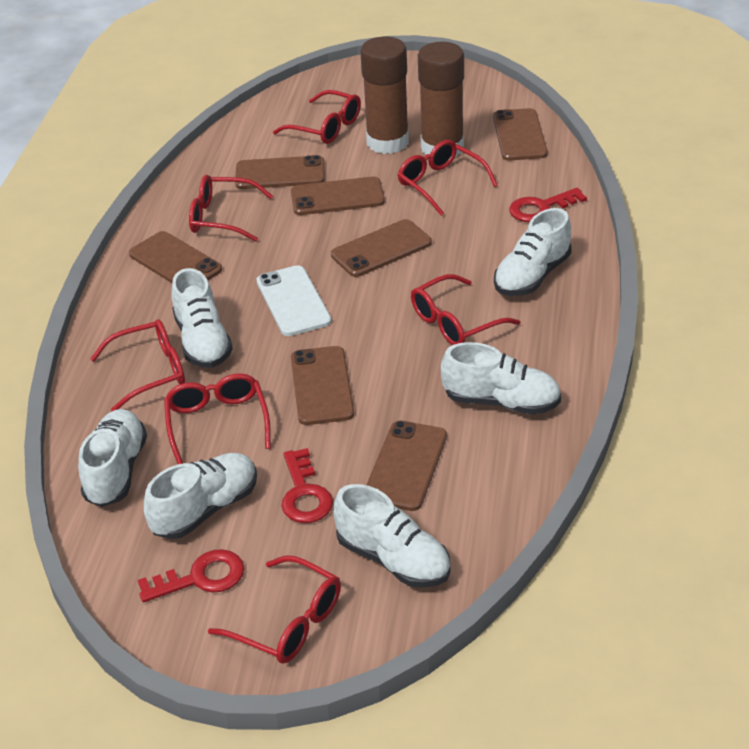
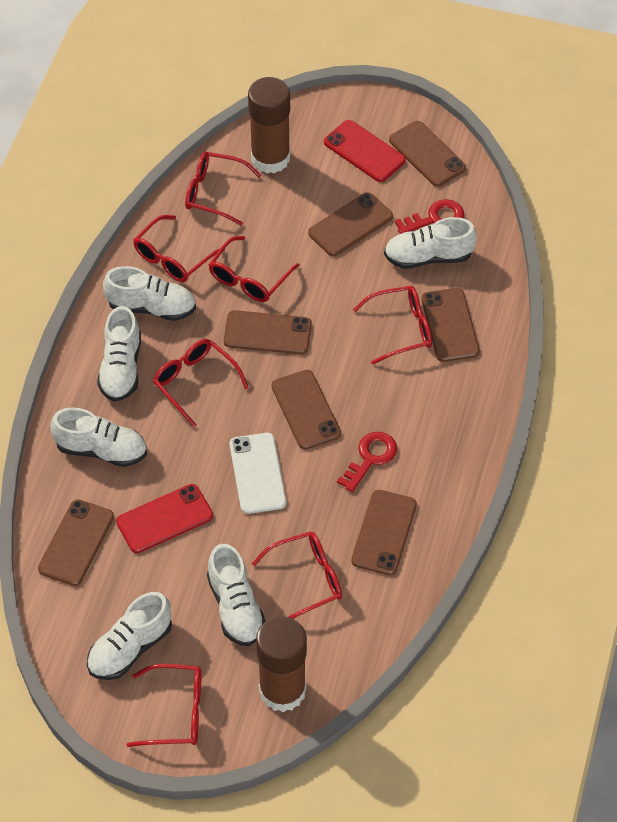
red key: 3 -> 2
red phone: 0 -> 2

